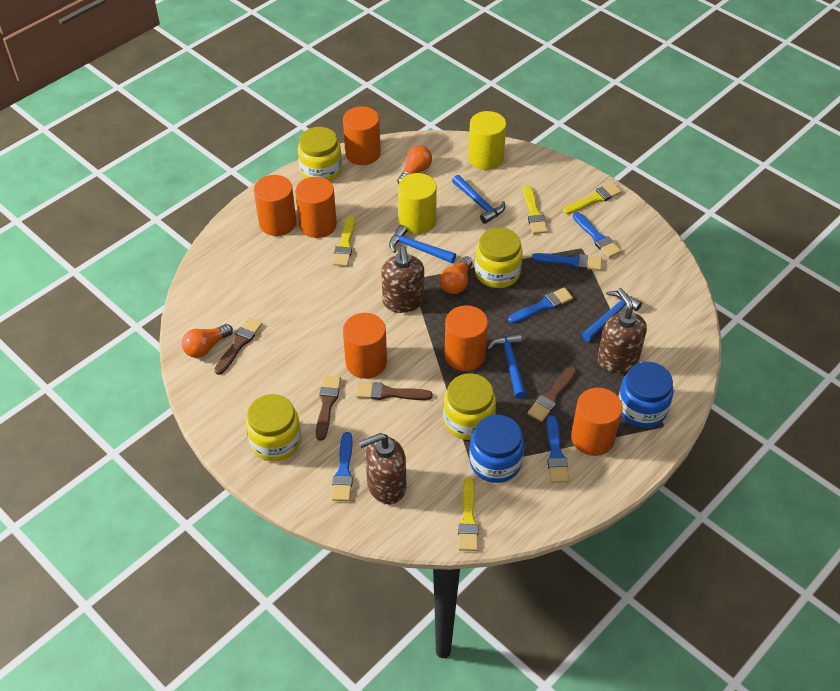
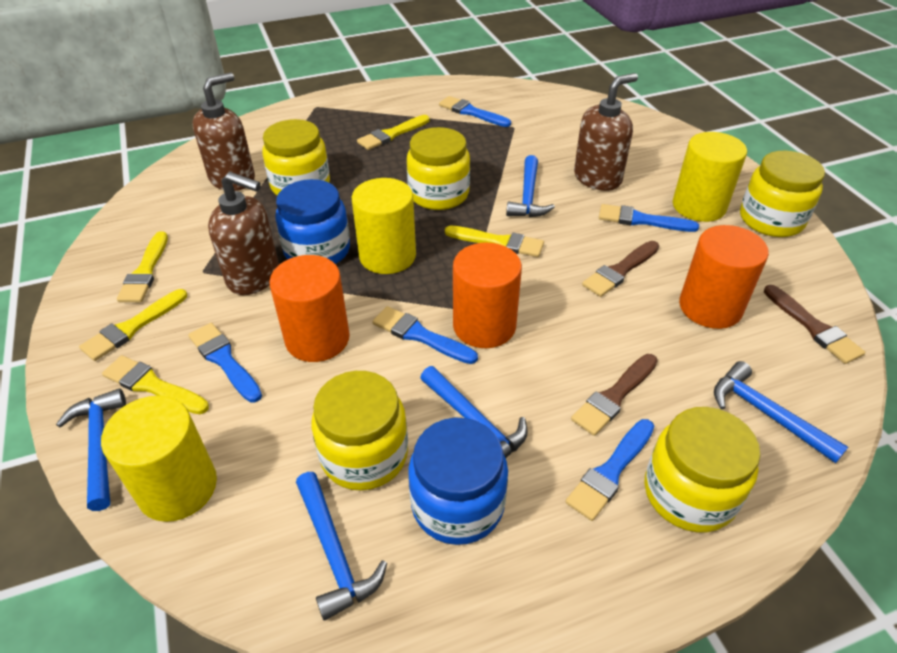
blue hammer: 4 -> 5
brown brush: 4 -> 3
orange cylinder: 6 -> 3
orange light bulb: 3 -> 0
yellow brush: 4 -> 5
yellow cylinder: 2 -> 3
yellow jar: 4 -> 5

